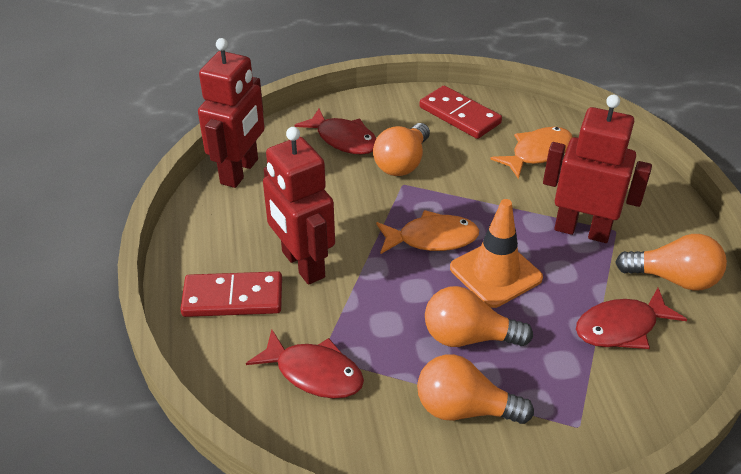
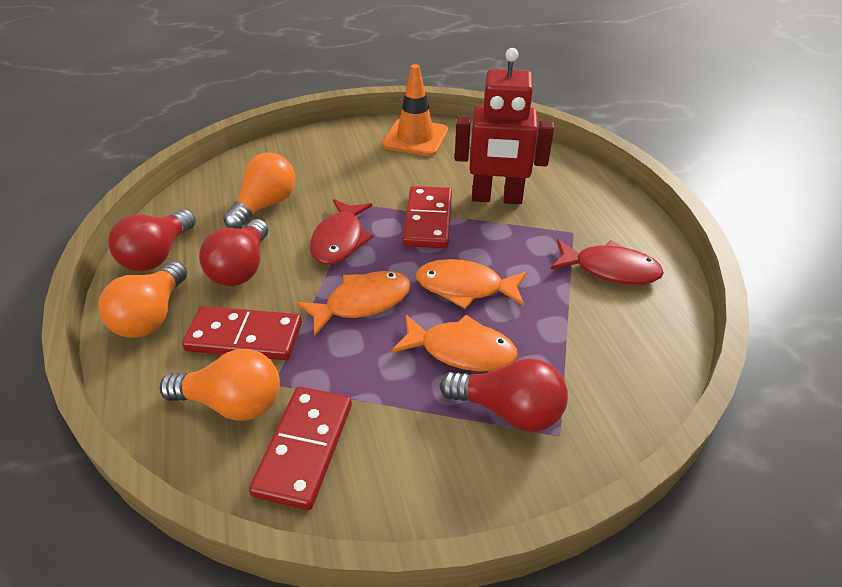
orange fish: 2 -> 3
orange light bulb: 4 -> 3
red domino: 2 -> 3
red fish: 3 -> 2
red light bulb: 0 -> 3
red robot: 3 -> 1

